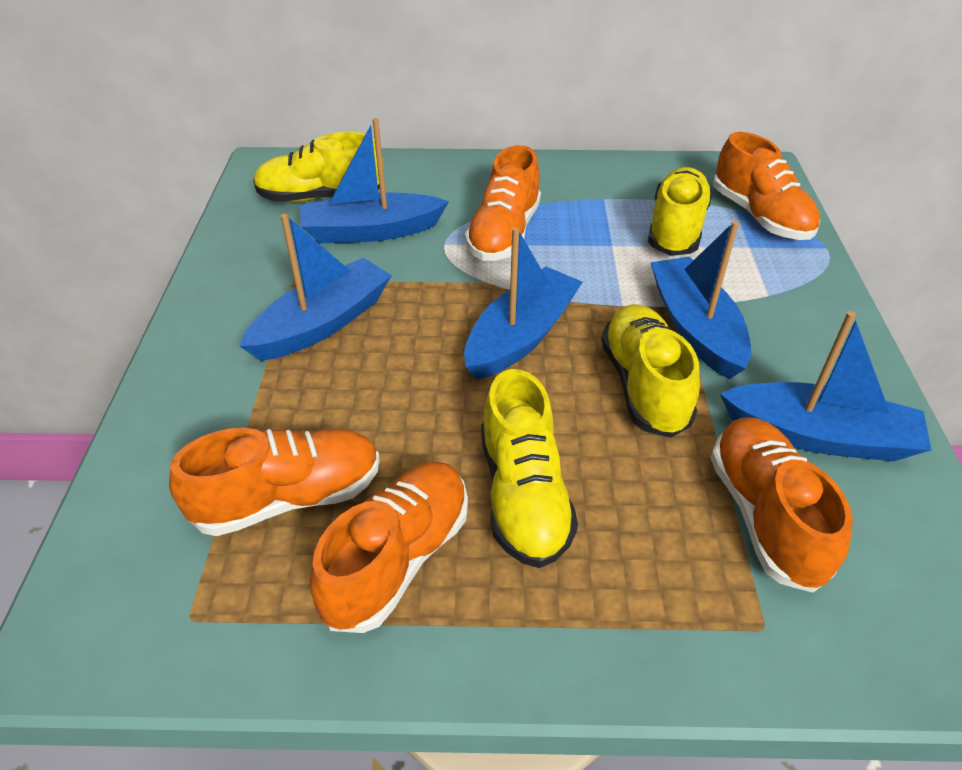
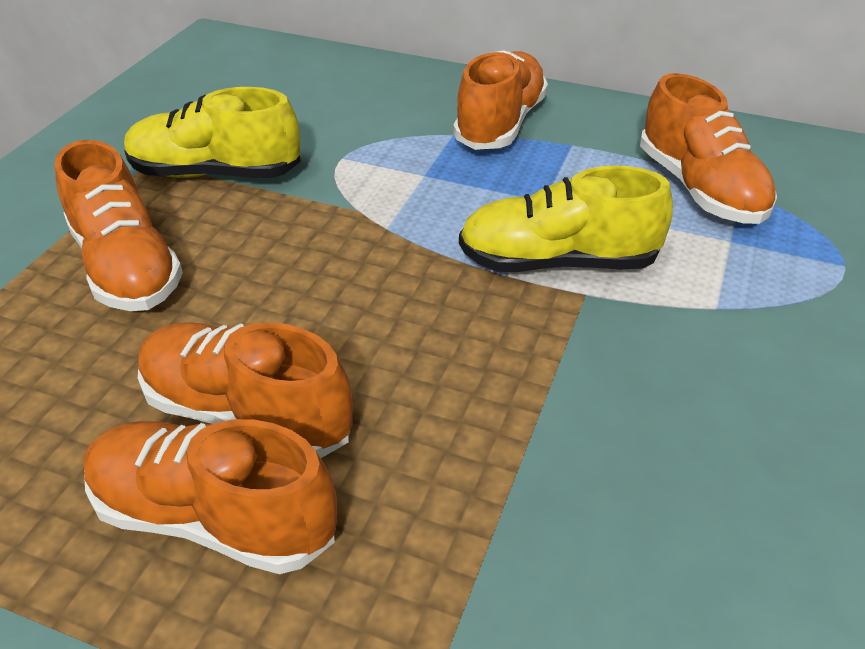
blue boat: 5 -> 0
yellow shoe: 4 -> 2

